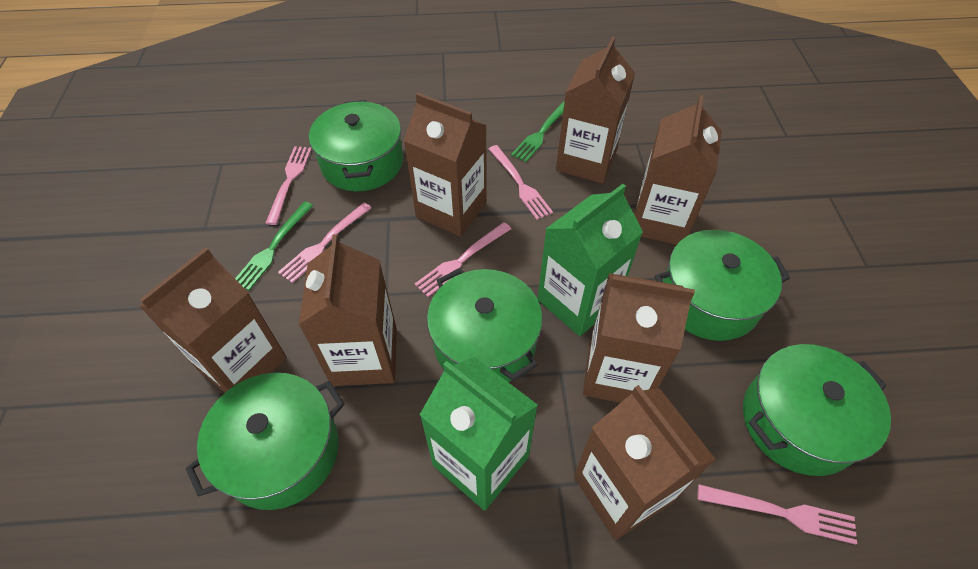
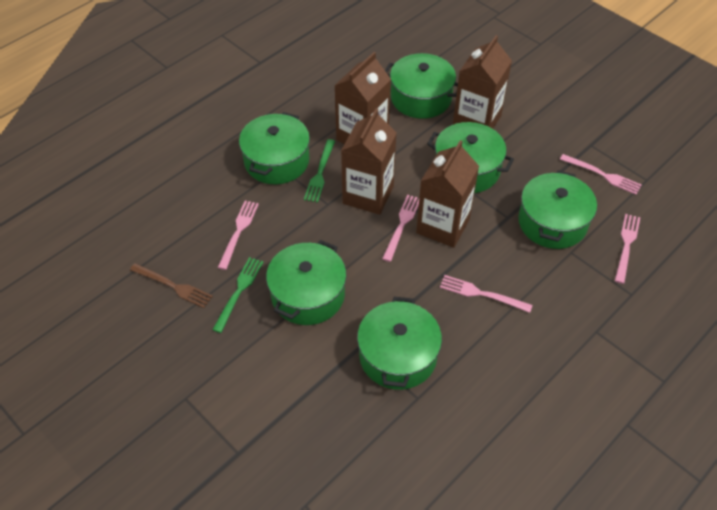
brown carton: 7 -> 4
brown fork: 0 -> 1
green carton: 2 -> 0
green pot: 5 -> 6

